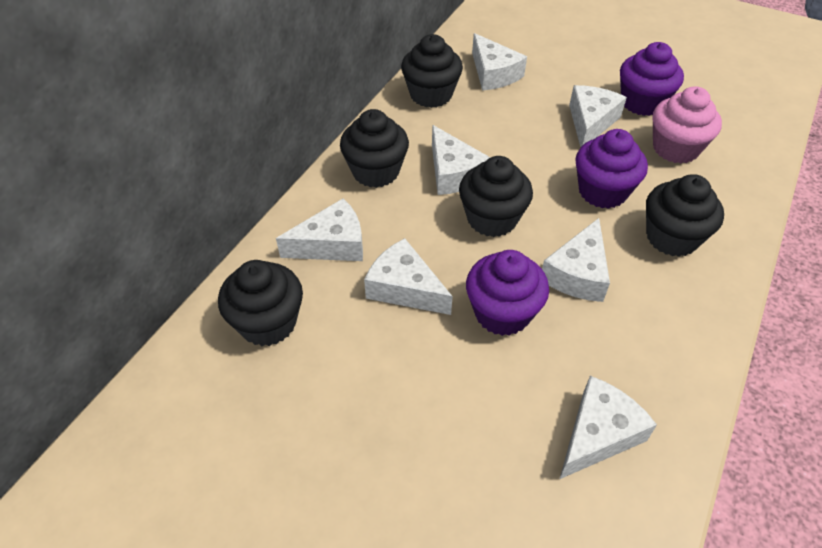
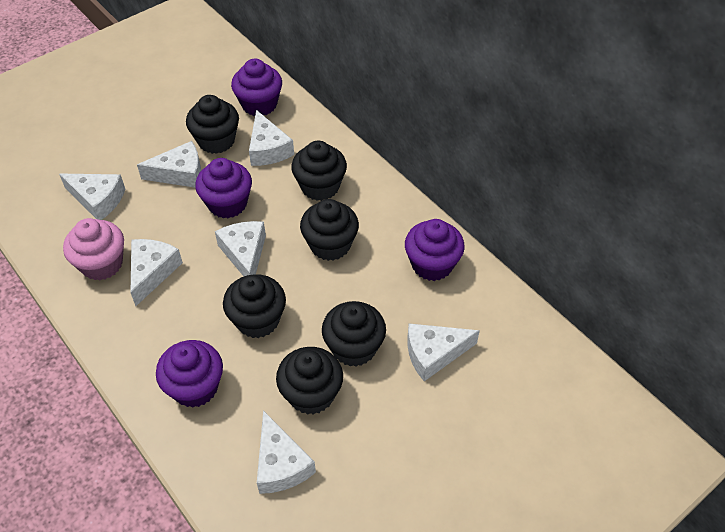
black cupcake: 5 -> 6
purple cupcake: 3 -> 4

